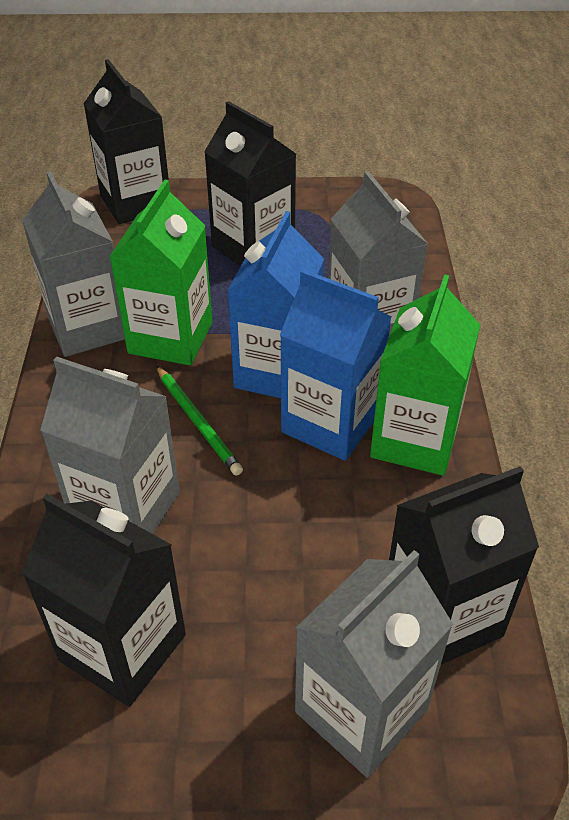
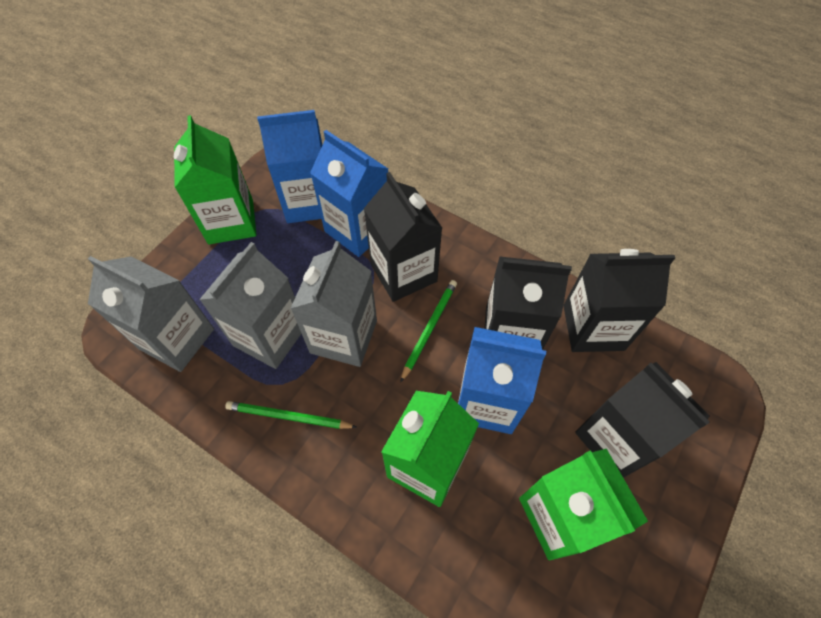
blue carton: 2 -> 3
green carton: 2 -> 3
green pencil: 1 -> 2
grey carton: 4 -> 3

